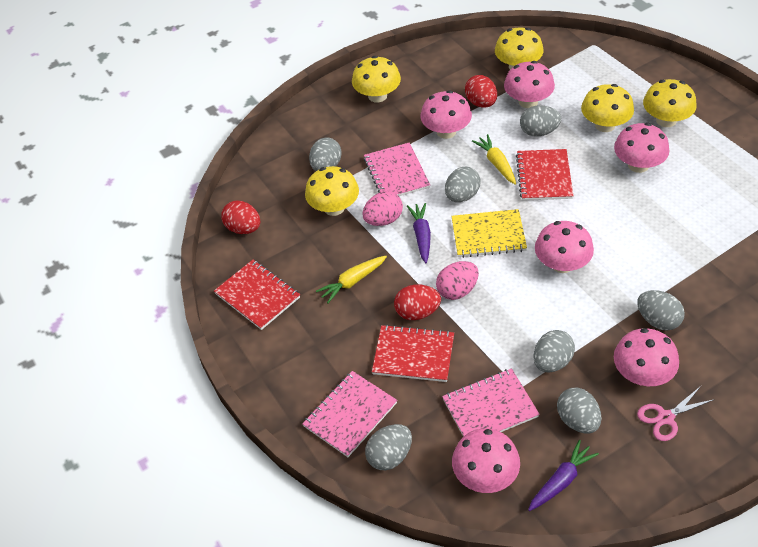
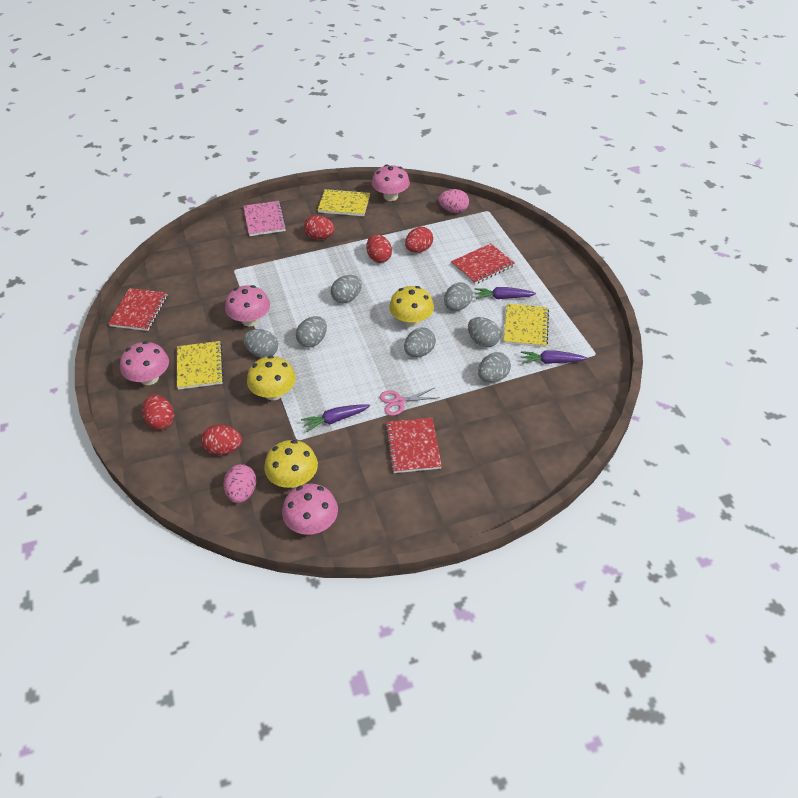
pink mushroom: 6 -> 4
pink notebook: 3 -> 1
purple carrot: 2 -> 3
red egg: 3 -> 5
yellow carrot: 2 -> 0
yellow mushroom: 5 -> 3
yellow notebook: 1 -> 3

